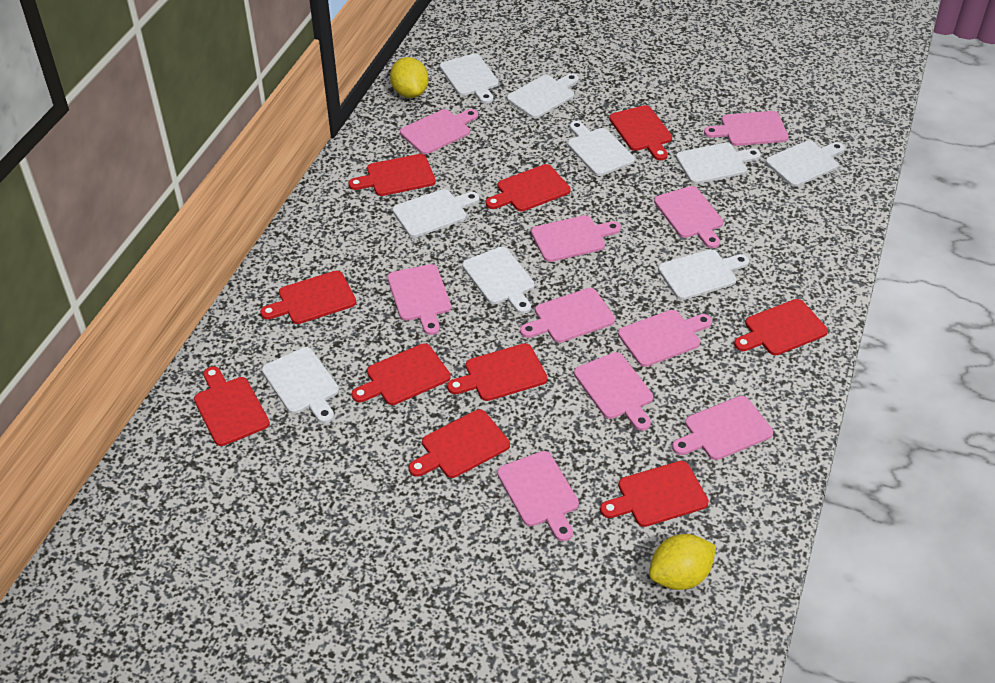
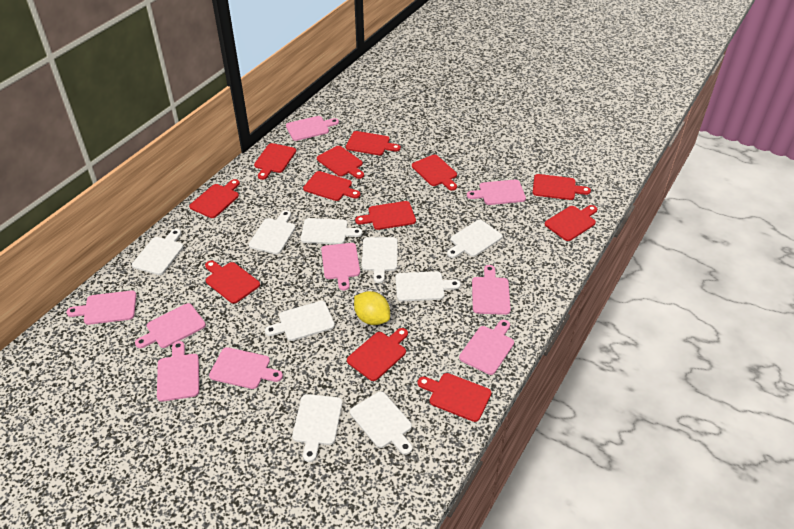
pink cutting board: 10 -> 9
red cutting board: 10 -> 12
yellow lemon: 2 -> 1

